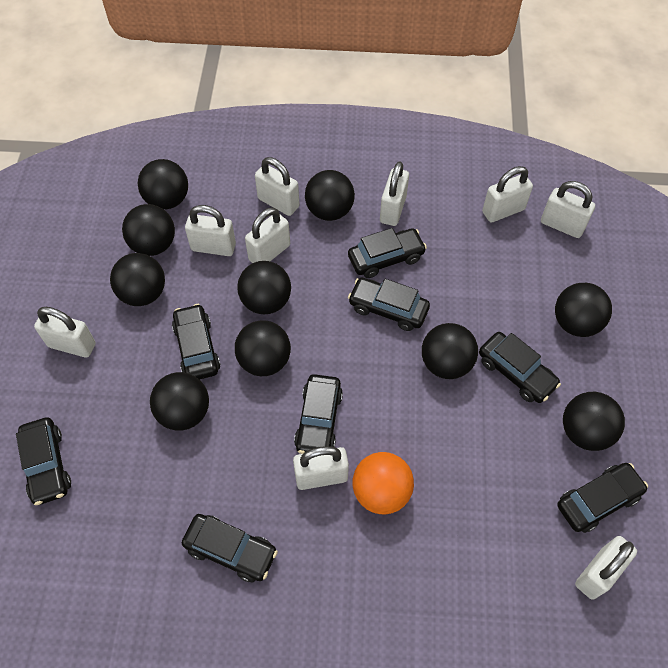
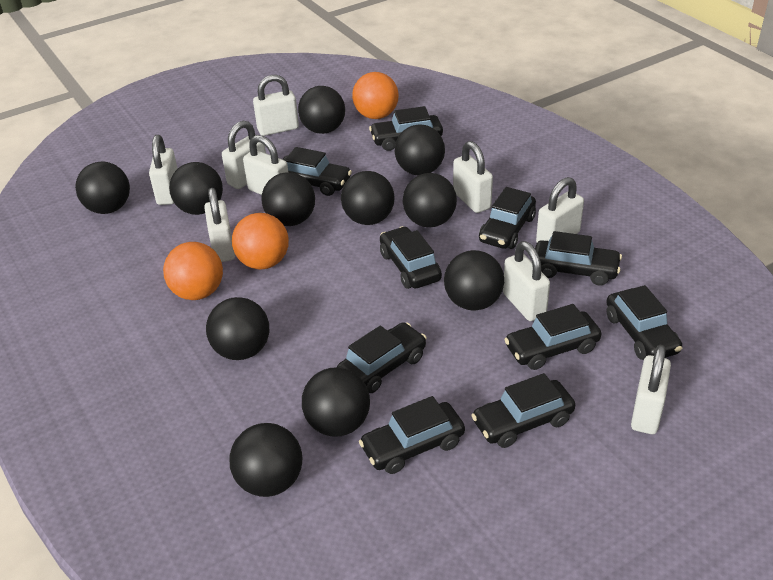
black ball: 10 -> 11
black car: 8 -> 10
orange ball: 1 -> 3

